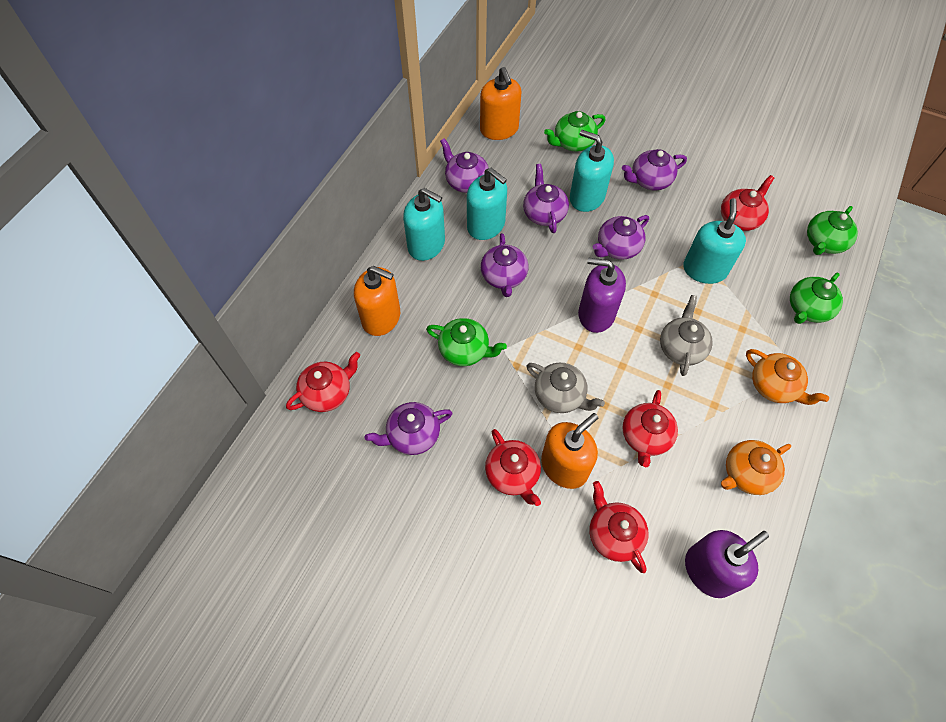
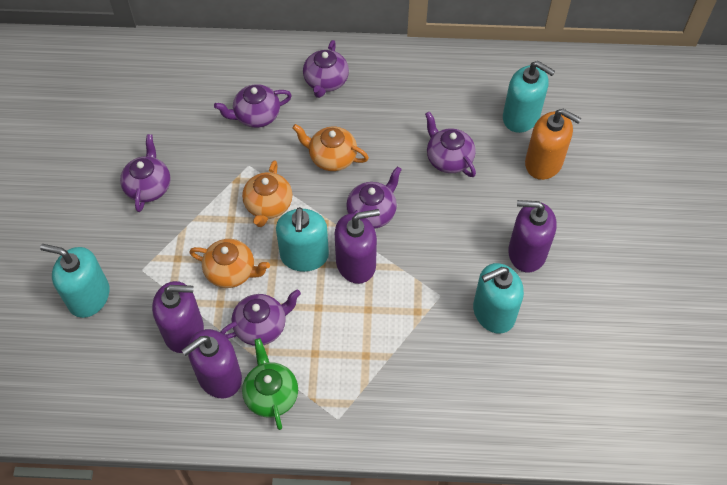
green teapot: 4 -> 1
grey teapot: 2 -> 0
orange soap dispenser: 3 -> 1
orange teapot: 2 -> 3
purple soap dispenser: 2 -> 4
red teapot: 5 -> 0

